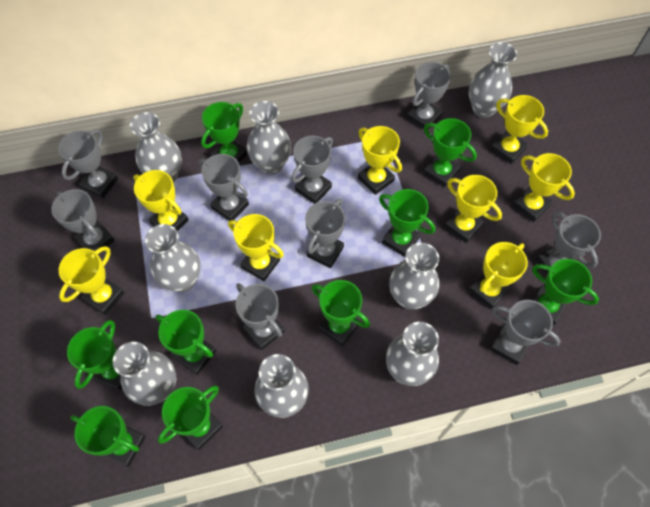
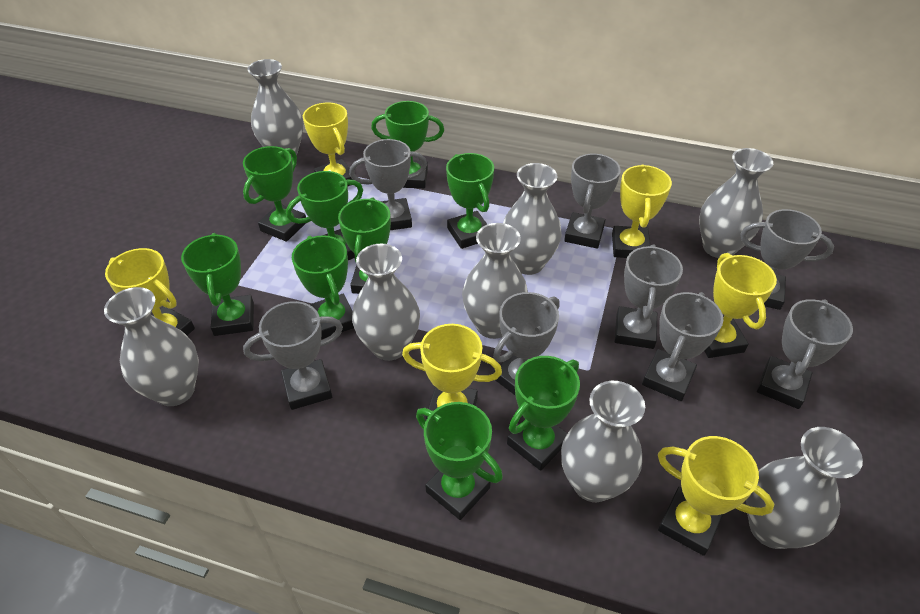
grey trophy: 9 -> 8
yellow trophy: 8 -> 6

